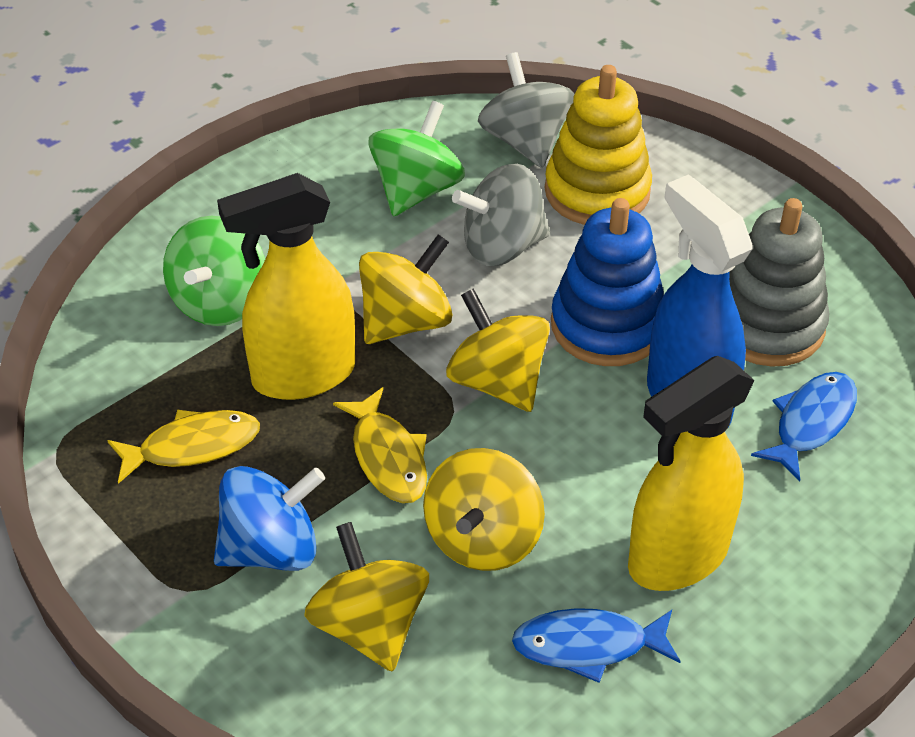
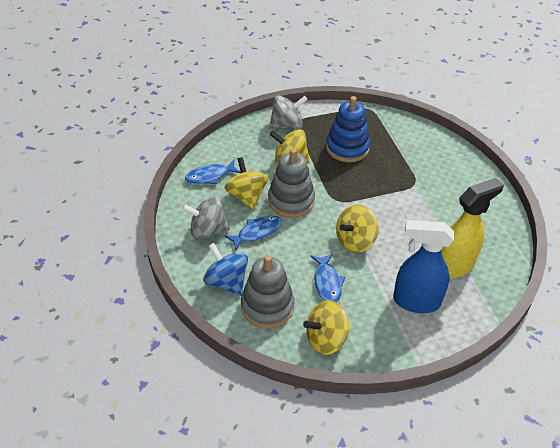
blue fish: 2 -> 3
green spinning top: 2 -> 0
grey stacking toy: 1 -> 2
yellow fish: 2 -> 0
yellow spray bottle: 2 -> 1
yellow stacking toy: 1 -> 0

